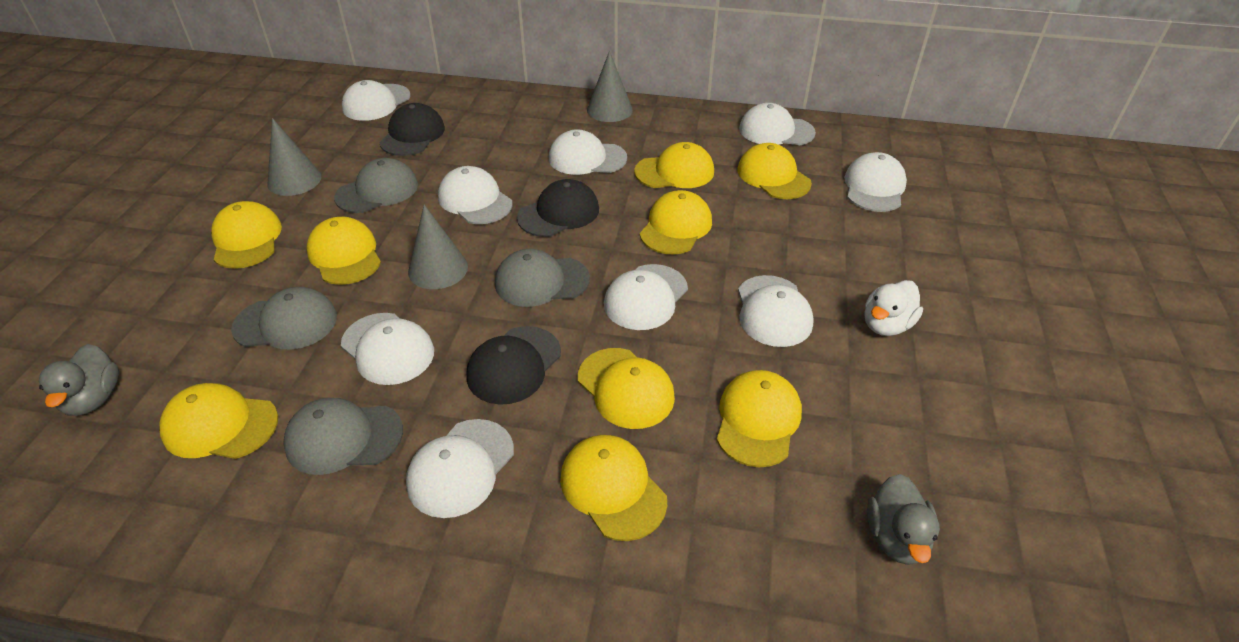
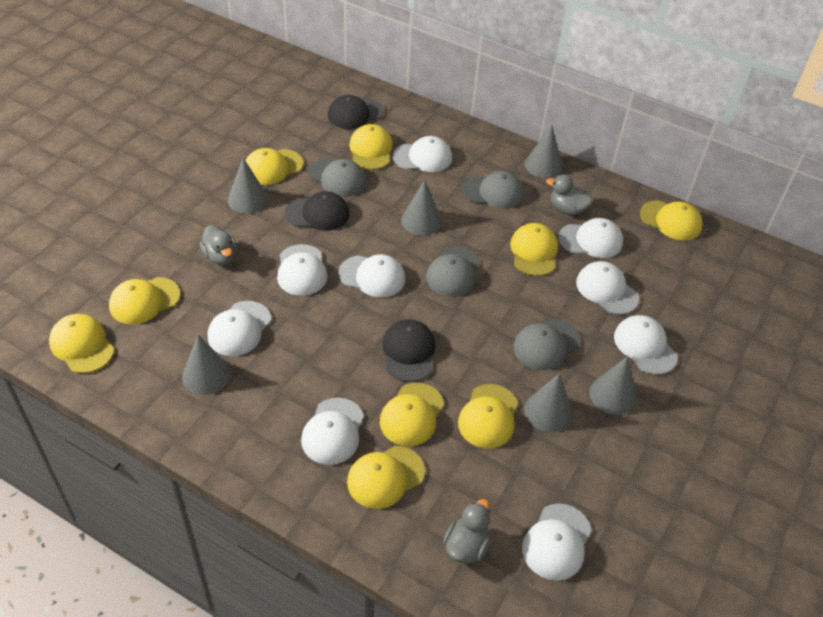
grey cone: 3 -> 6
grey duck: 2 -> 3
white duck: 1 -> 0

